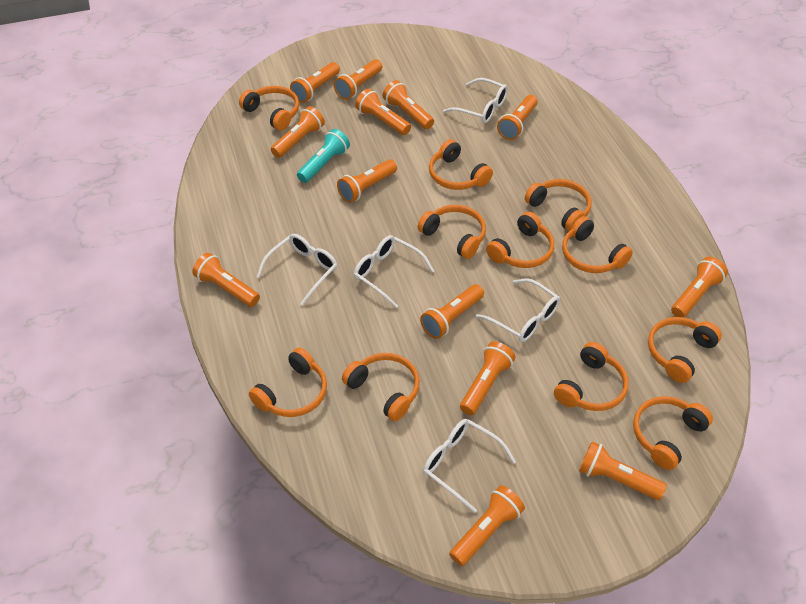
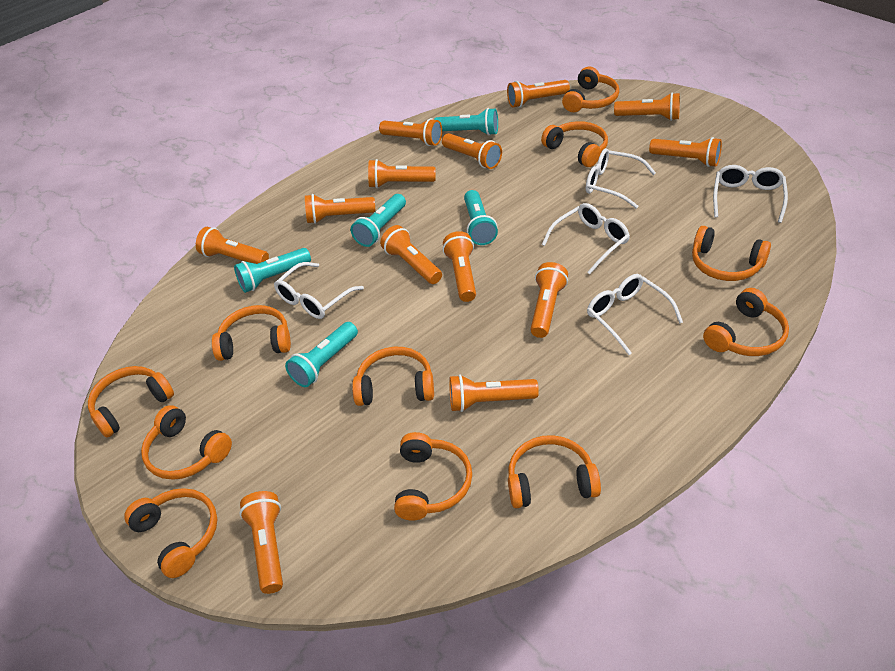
turquoise flashlight: 1 -> 5

